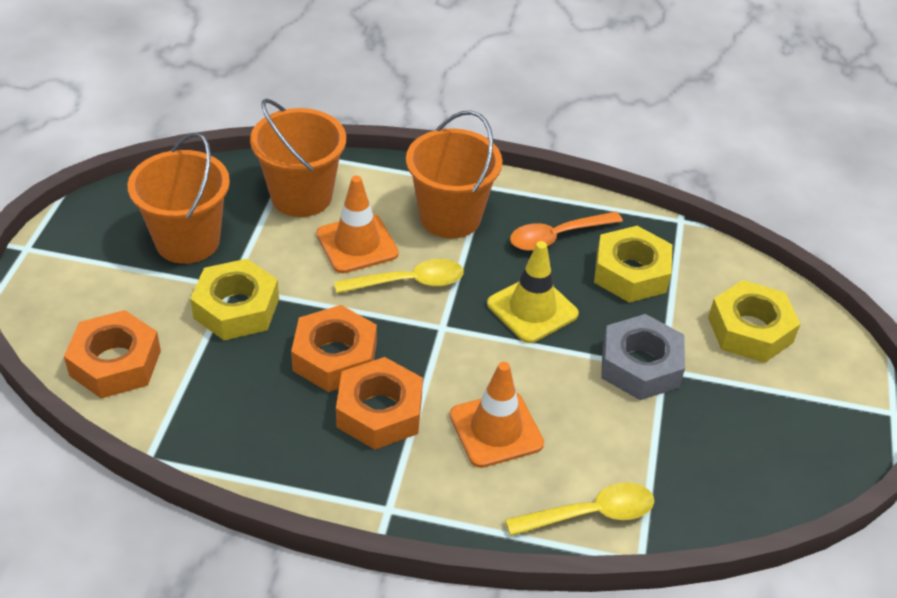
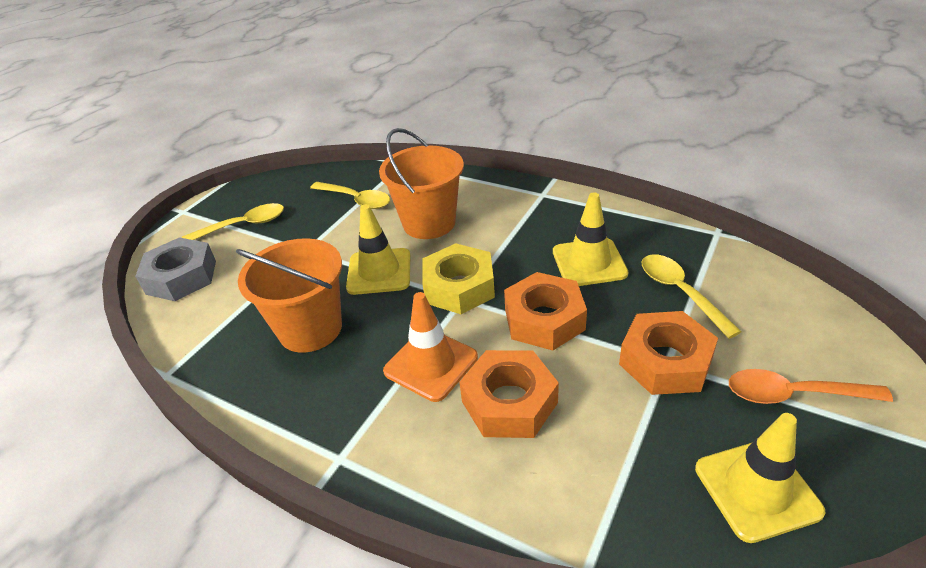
orange bucket: 3 -> 2
orange traffic cone: 2 -> 1
yellow nut: 3 -> 1
yellow spoon: 2 -> 3
yellow traffic cone: 1 -> 3

